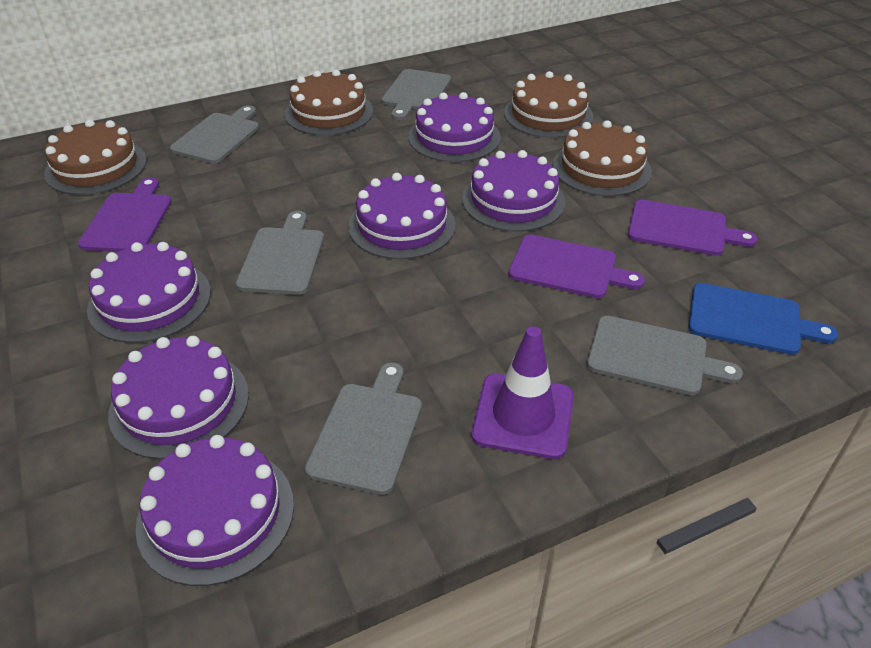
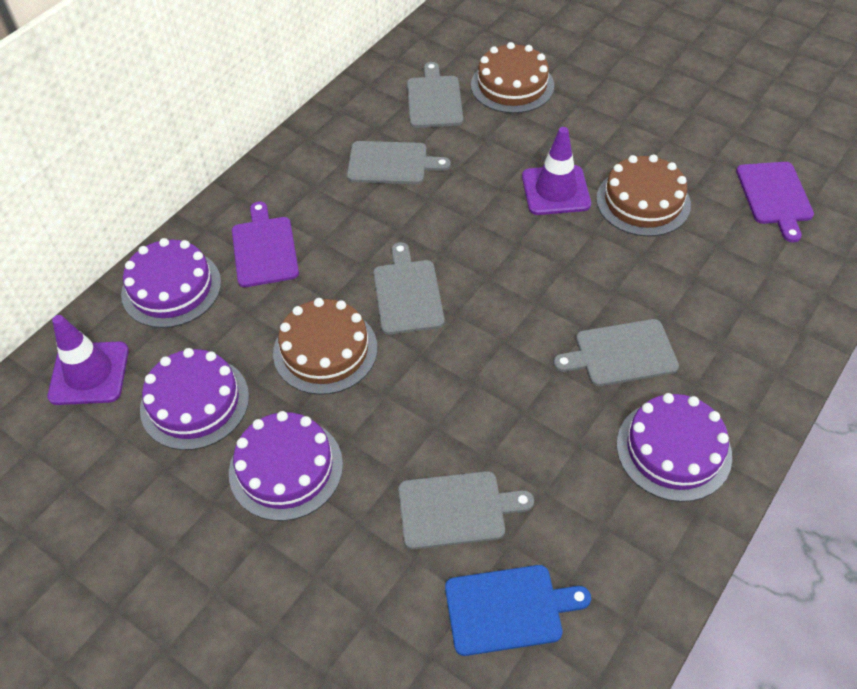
brown cake: 4 -> 3
purple cake: 6 -> 4
purple cutting board: 3 -> 2
purple traffic cone: 1 -> 2

